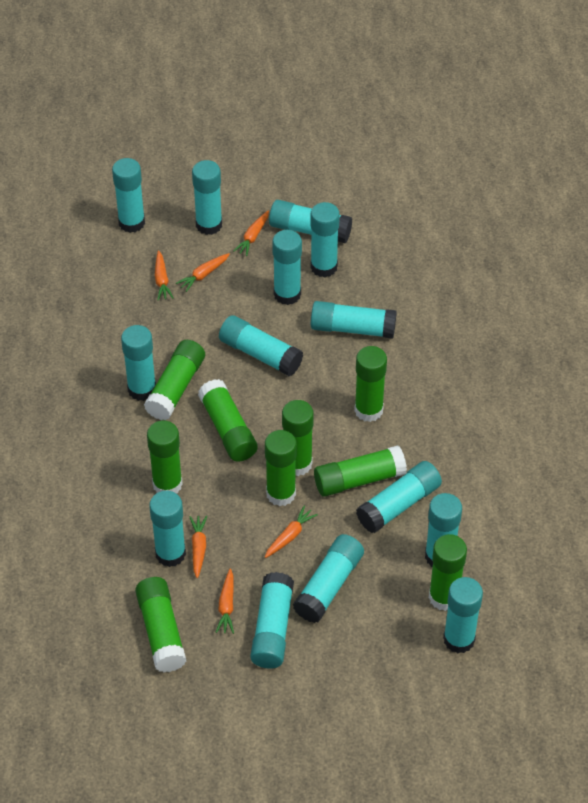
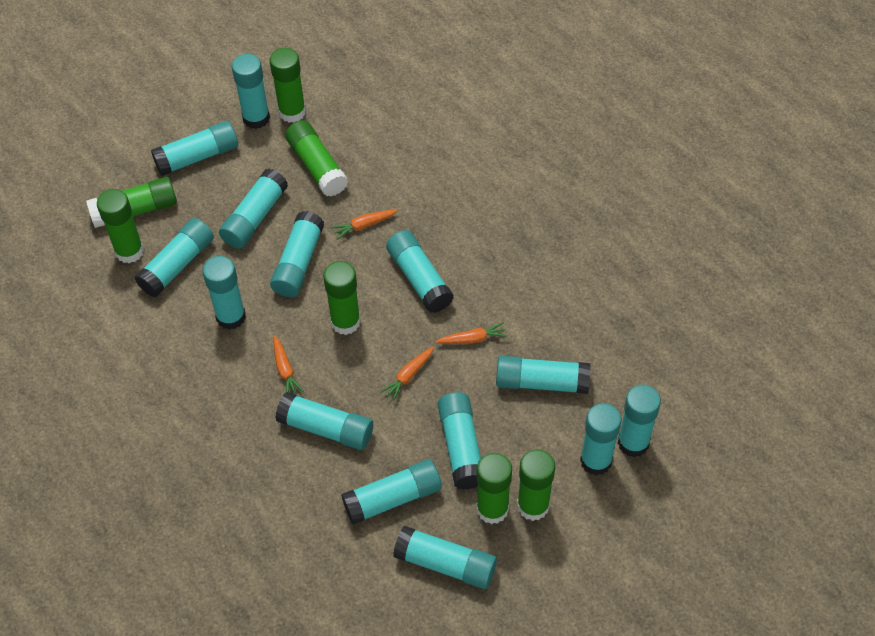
green glue stick: 9 -> 7
orange carrot: 6 -> 4

